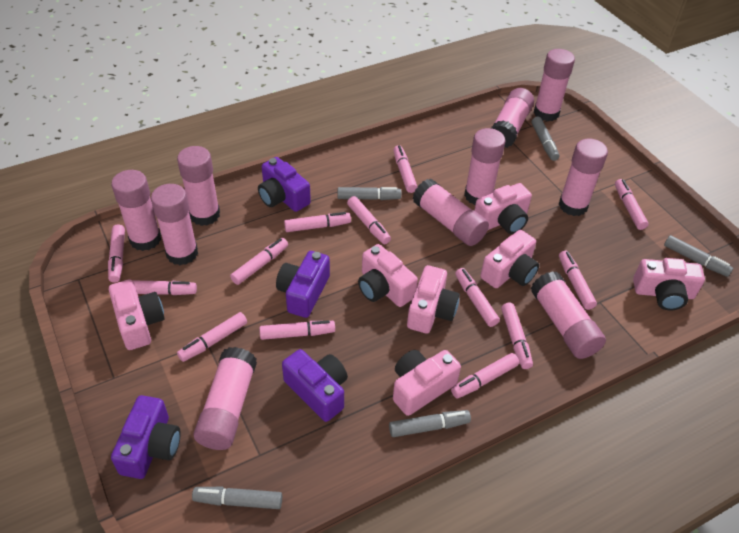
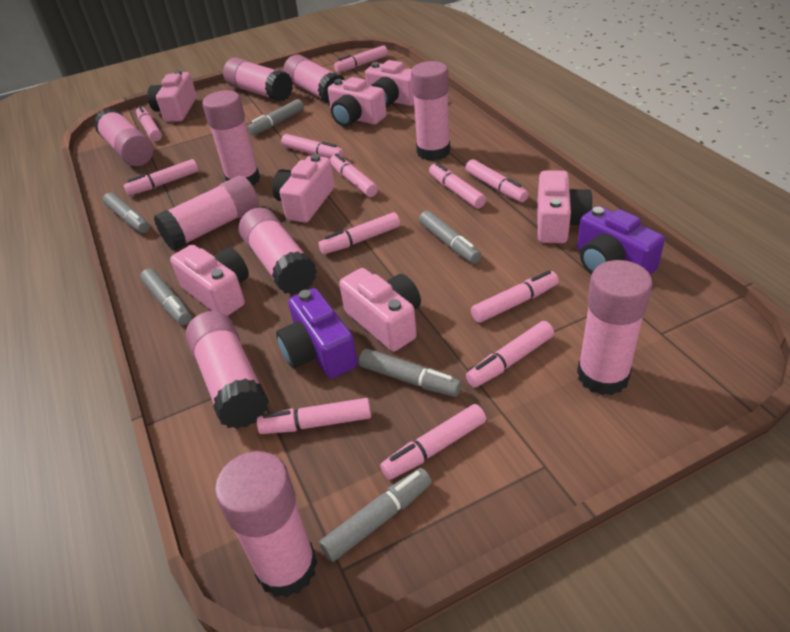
grey marker: 5 -> 6
pink marker: 13 -> 12
purple camera: 4 -> 2

